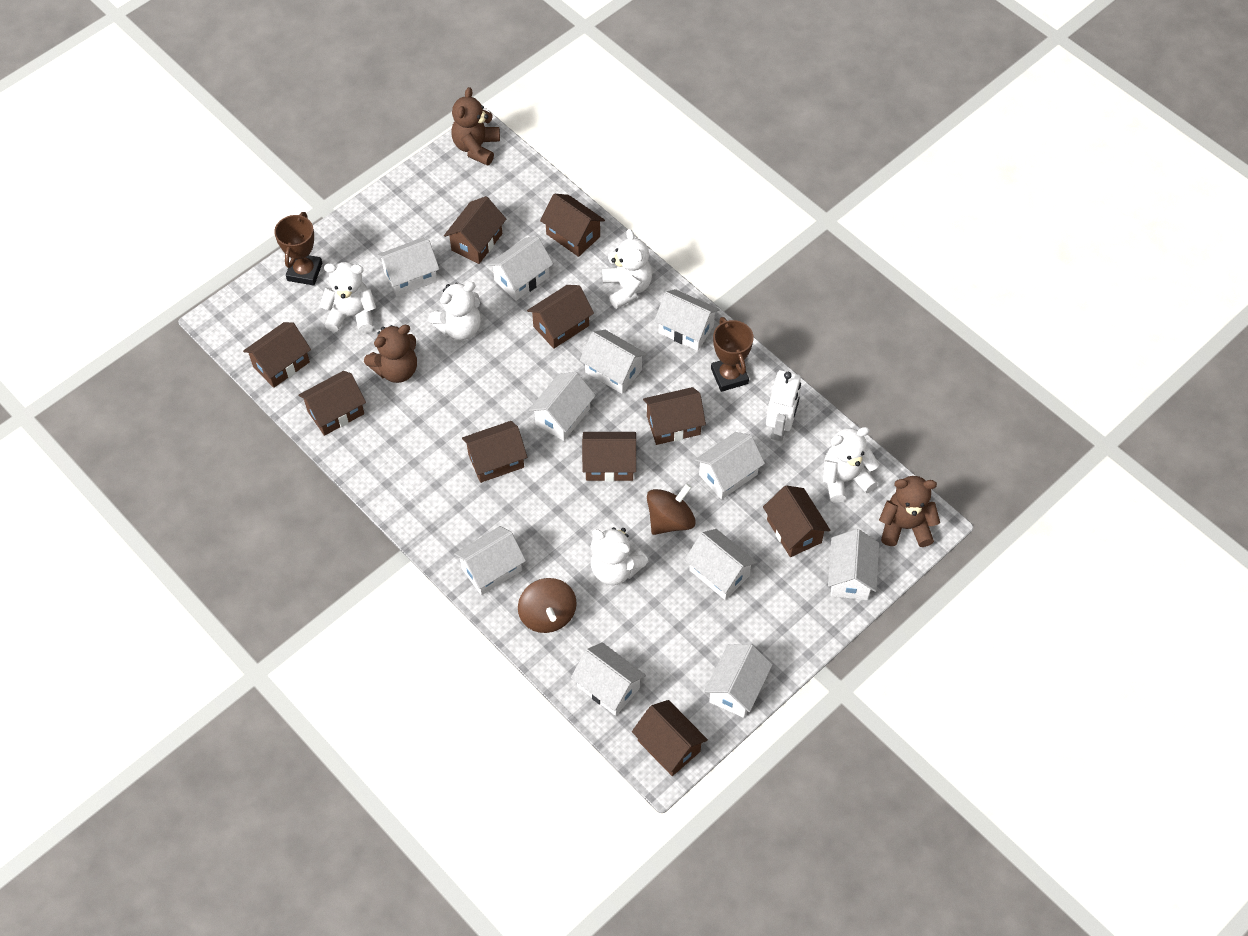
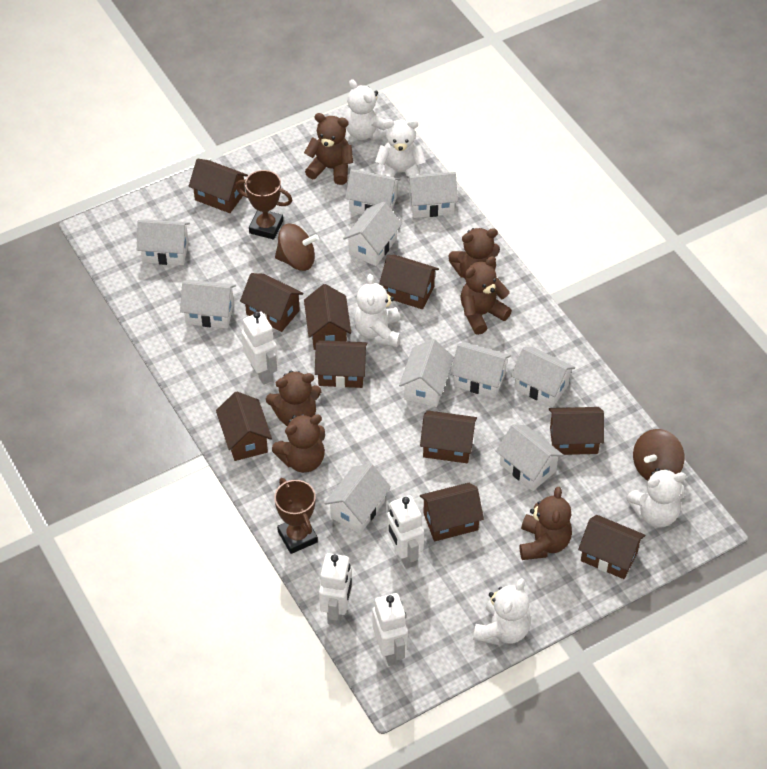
brown teddy bear: 3 -> 6
white house: 11 -> 10
white robot: 1 -> 4

